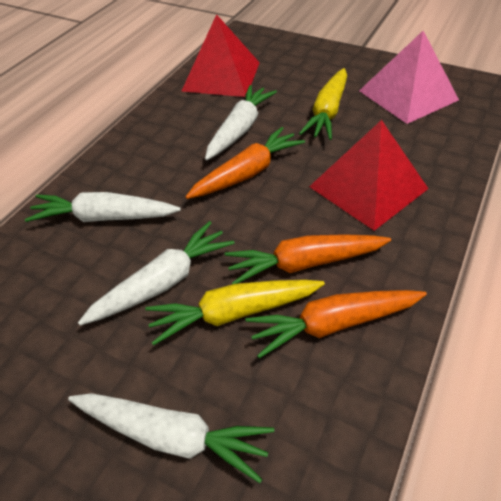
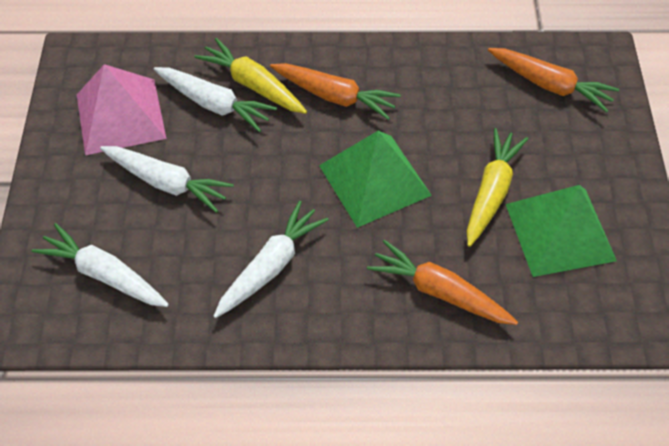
green pyramid: 0 -> 2
red pyramid: 2 -> 0

